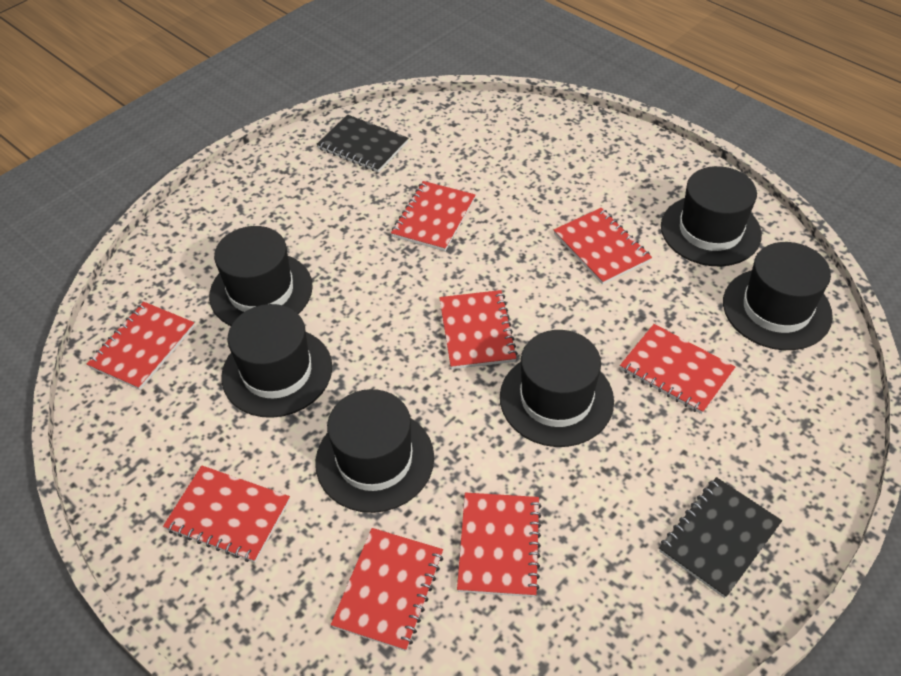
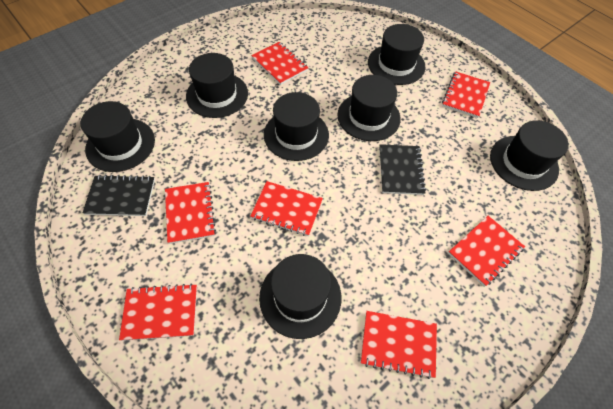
black hat: 6 -> 7
red notebook: 8 -> 7

